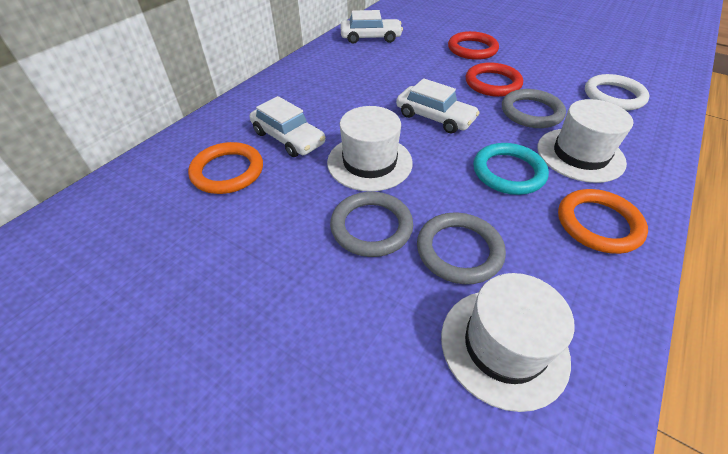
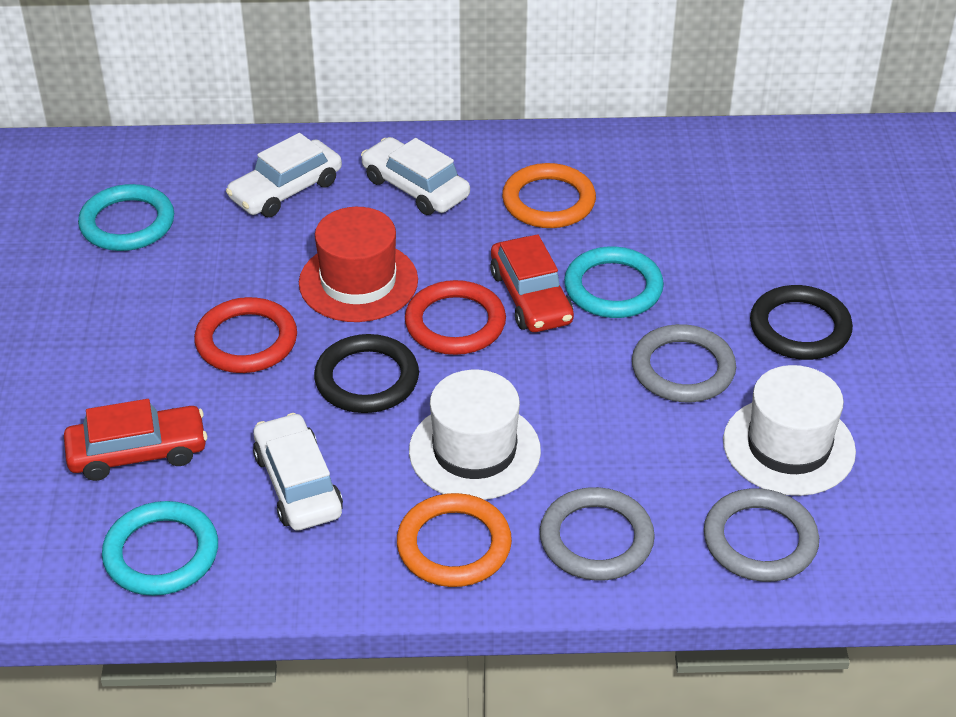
black ring: 0 -> 2
red car: 0 -> 2
red hat: 0 -> 1
turquoise ring: 1 -> 3
white hat: 3 -> 2
white ring: 1 -> 0

